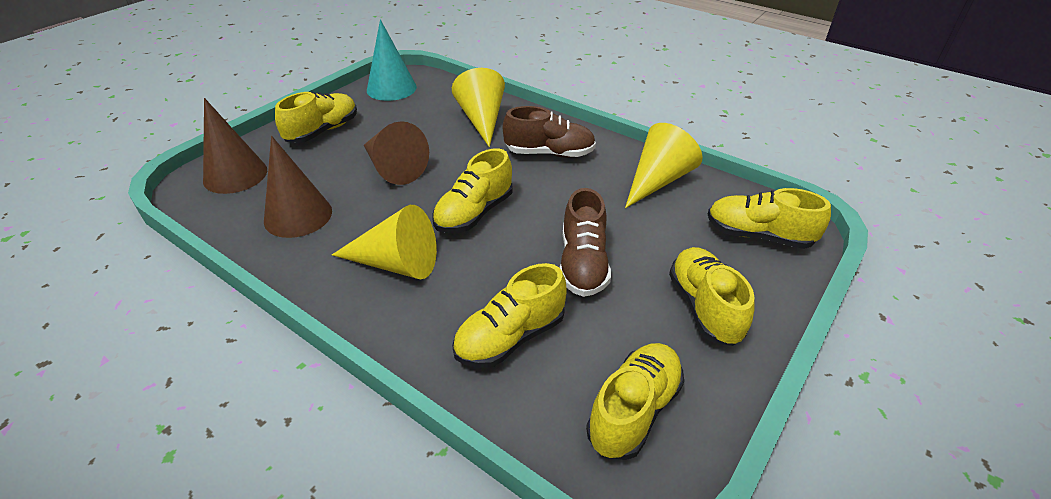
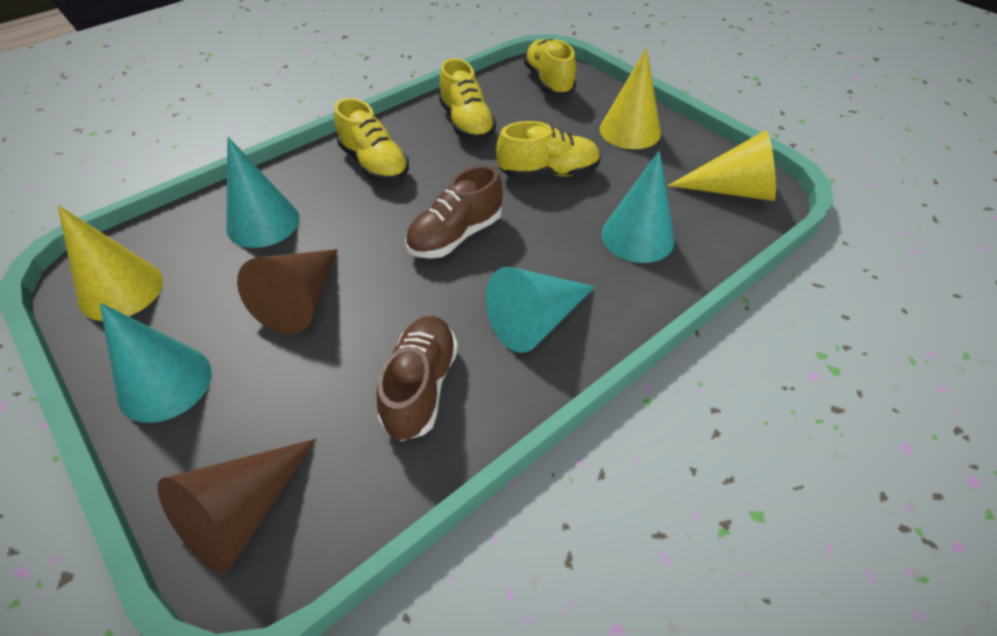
brown cone: 3 -> 2
turquoise cone: 1 -> 4
yellow shoe: 6 -> 4

